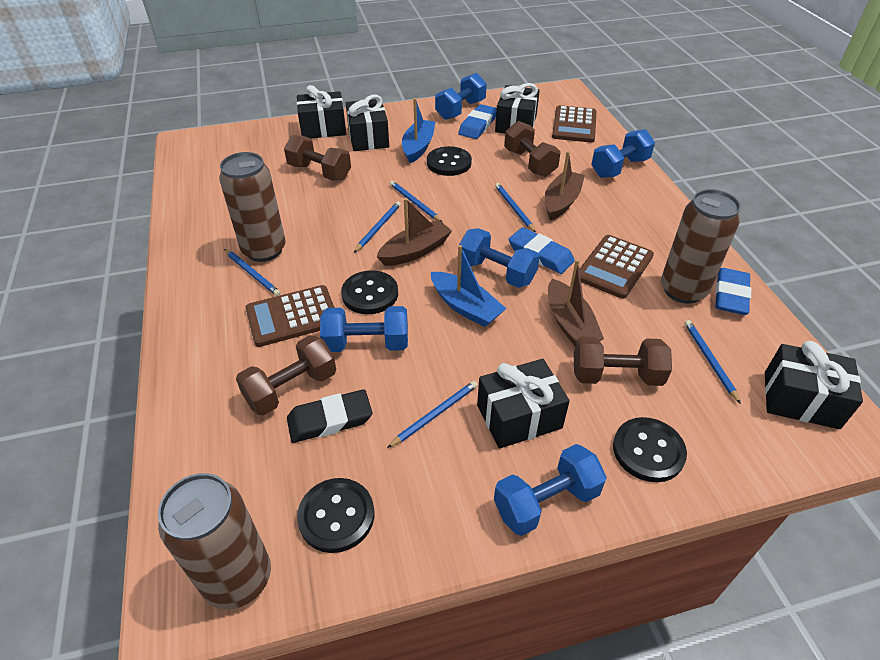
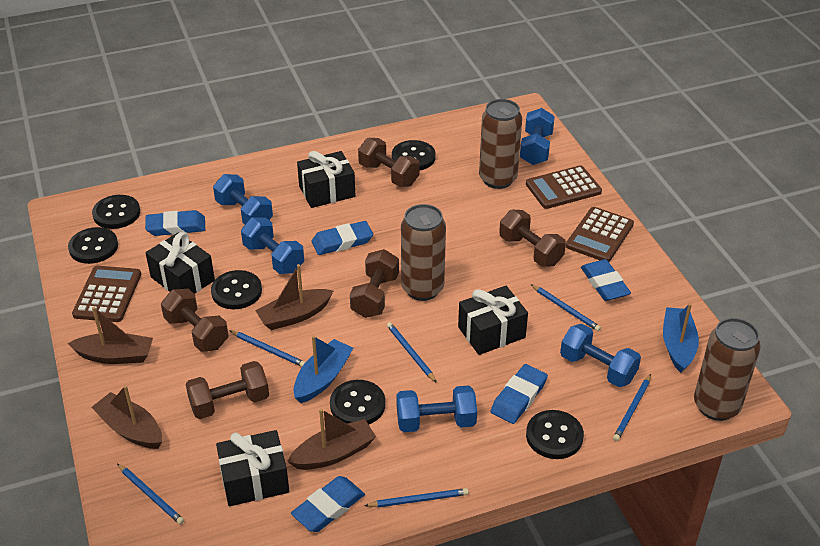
black button: 4 -> 6
black eraser: 1 -> 0
black gift: 5 -> 4
blue eraser: 3 -> 5
brown boat: 3 -> 4
brown dumbbell: 4 -> 5

